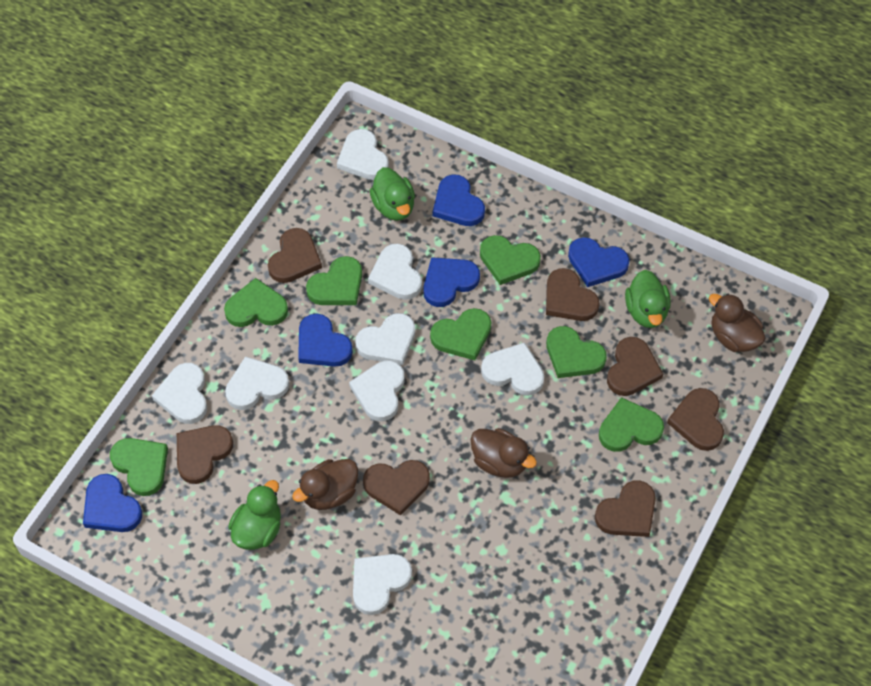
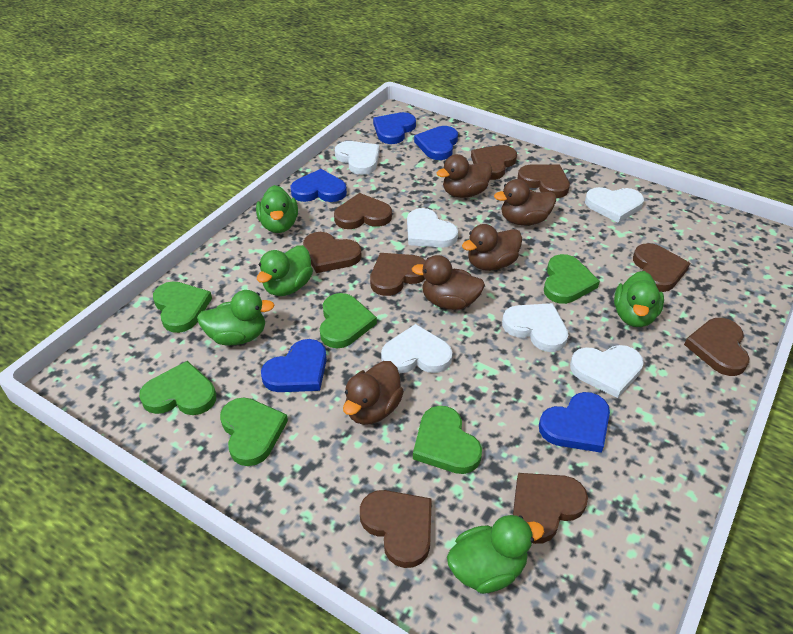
brown duck: 3 -> 5
brown heart: 7 -> 9
green duck: 3 -> 5
green heart: 7 -> 6
white heart: 8 -> 6

